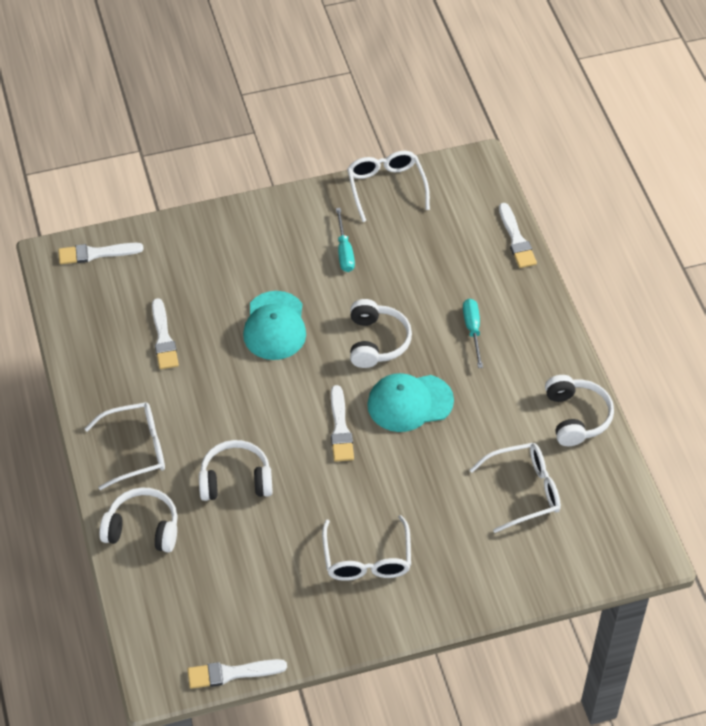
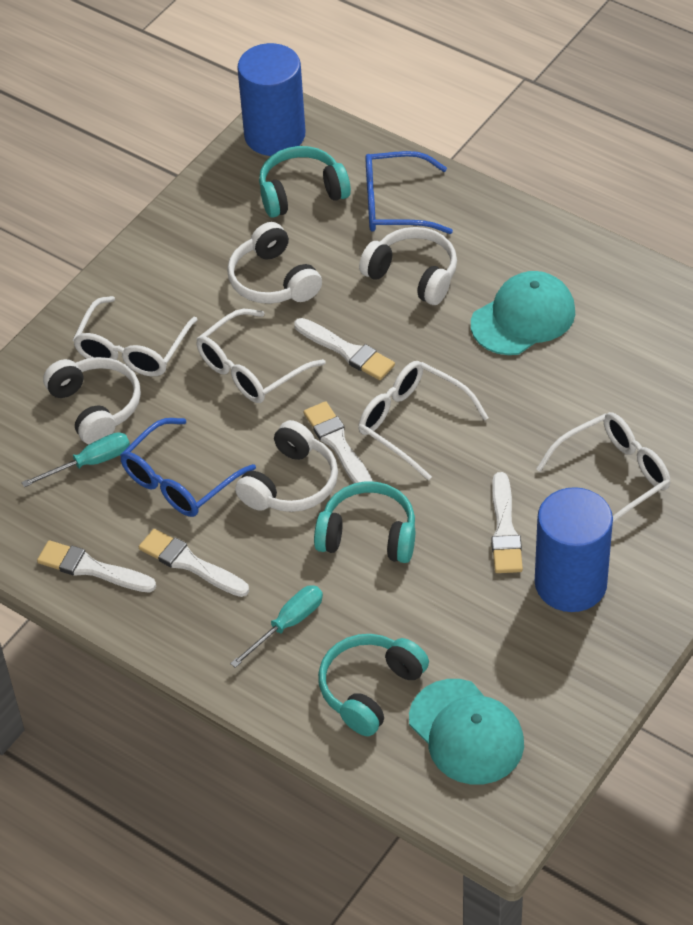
blue cylinder: 0 -> 2
blue glasses: 0 -> 2
turquoise headphones: 0 -> 3

